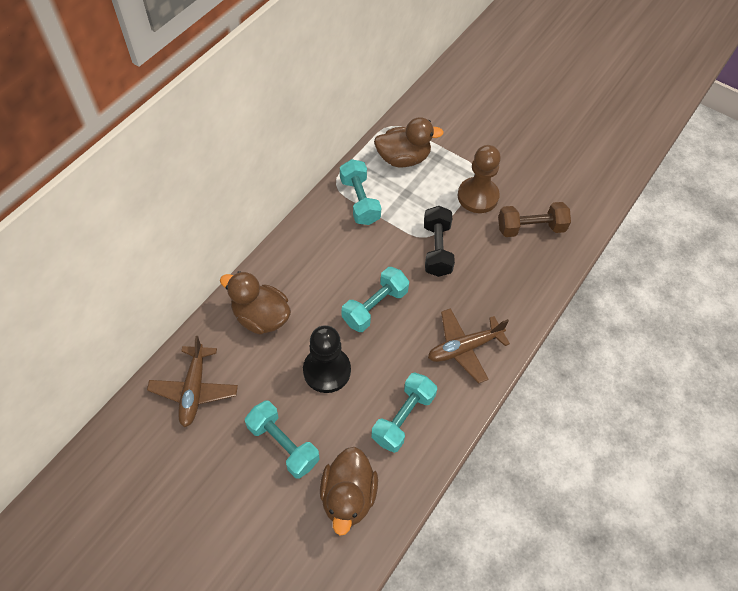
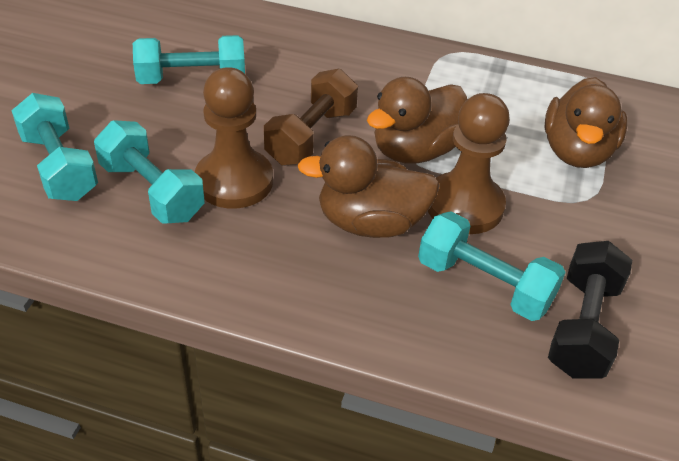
black pawn: 1 -> 0
brown pawn: 1 -> 2
brown plane: 2 -> 0

